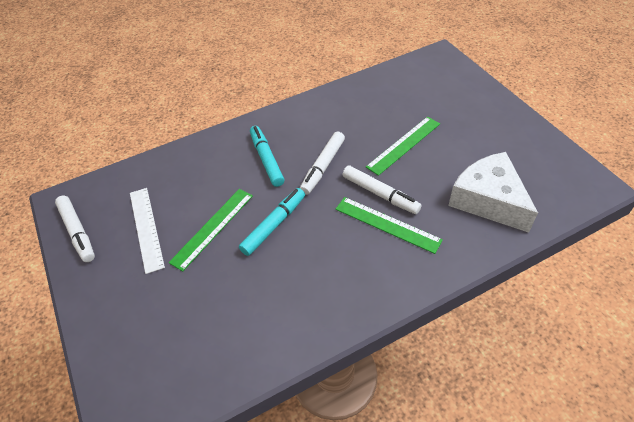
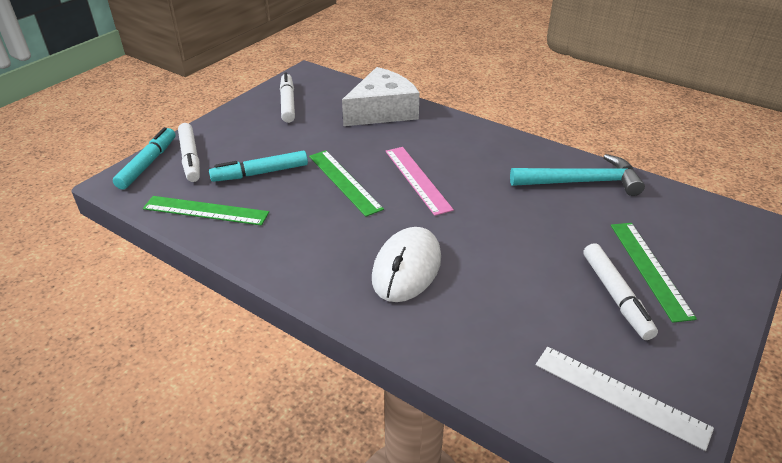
pink ruler: 0 -> 1
turquoise hammer: 0 -> 1
white mouse: 0 -> 1

